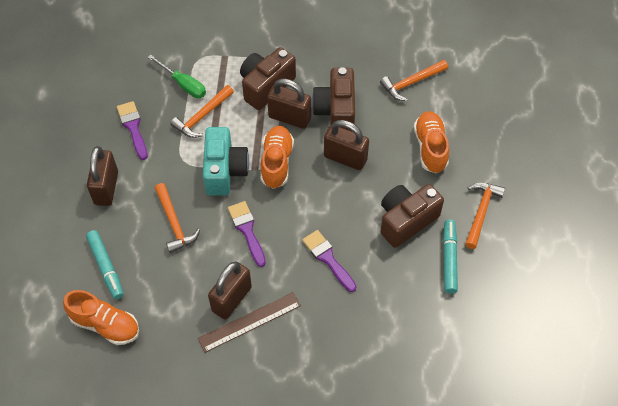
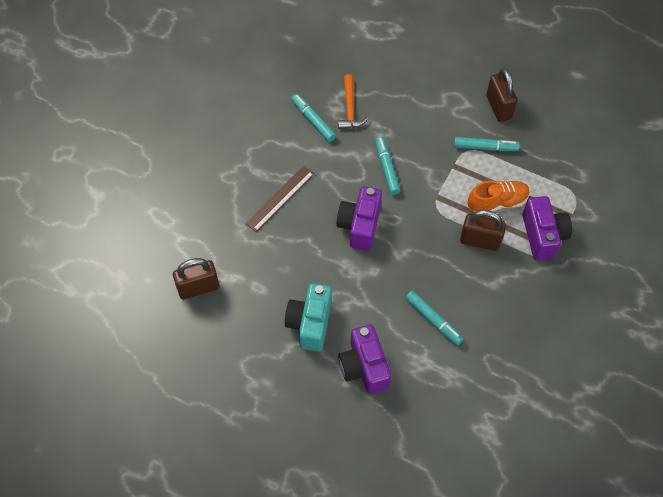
brown camera: 3 -> 0
brown padlock: 4 -> 3
green screwdriver: 1 -> 0
orange hammer: 4 -> 1
orange shoe: 3 -> 1
purple brush: 3 -> 0
purple camera: 0 -> 3
turquoise marker: 2 -> 4

